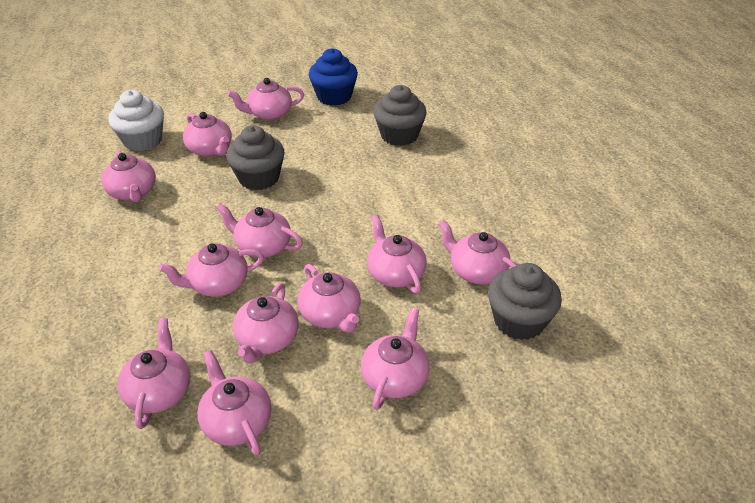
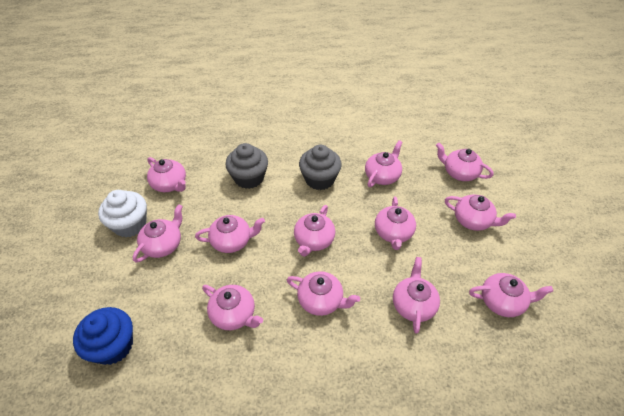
grey cupcake: 3 -> 2

